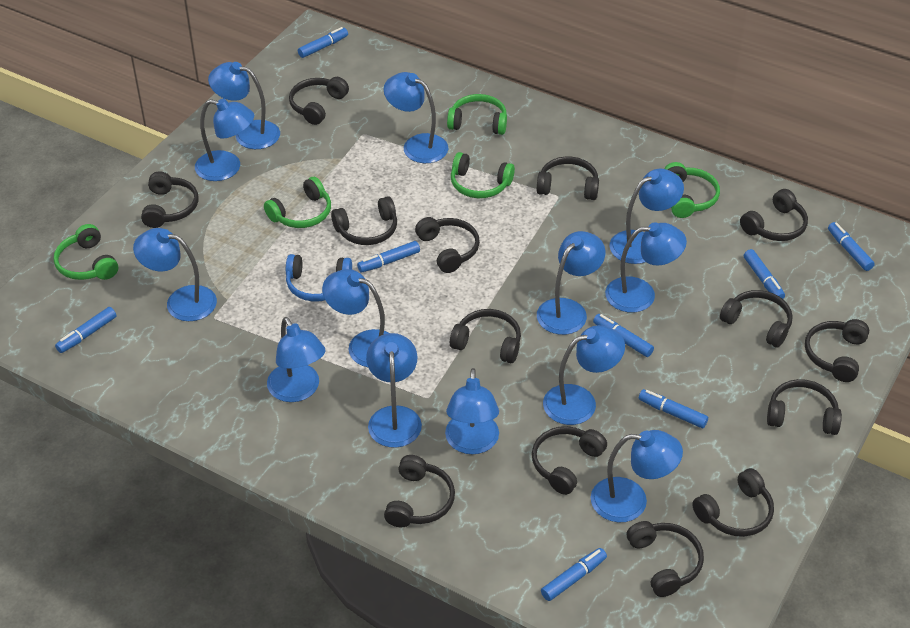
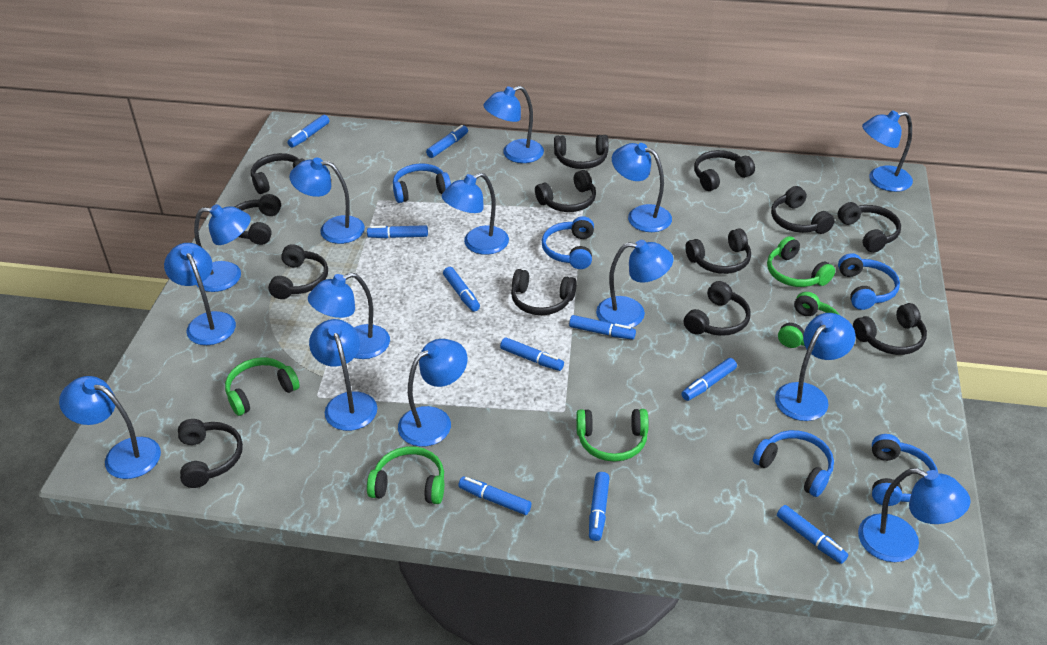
black headphones: 14 -> 13
blue headphones: 1 -> 5
blue lamp: 13 -> 14
blue marker: 8 -> 10

